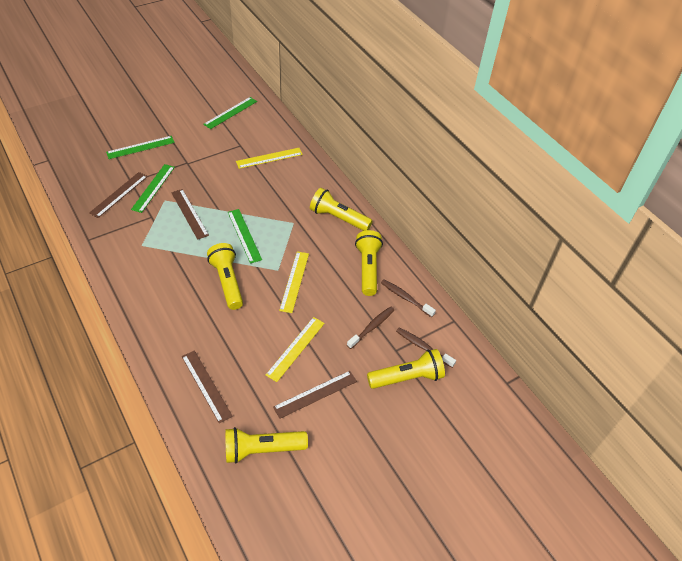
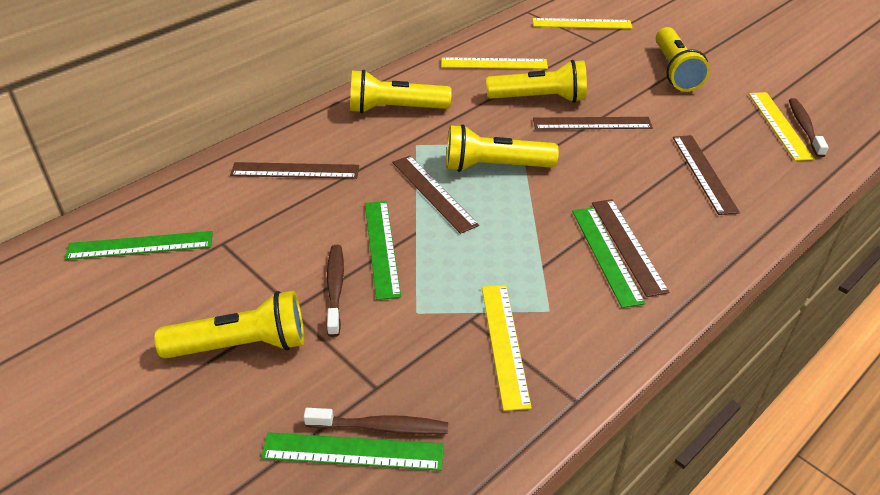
brown ruler: 4 -> 5
yellow ruler: 3 -> 4

